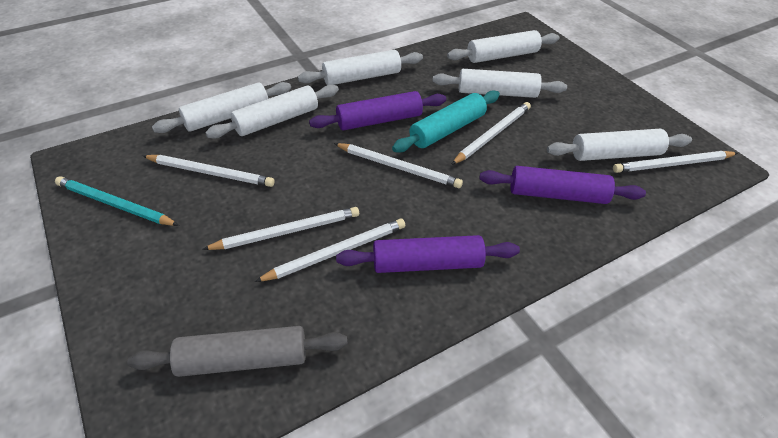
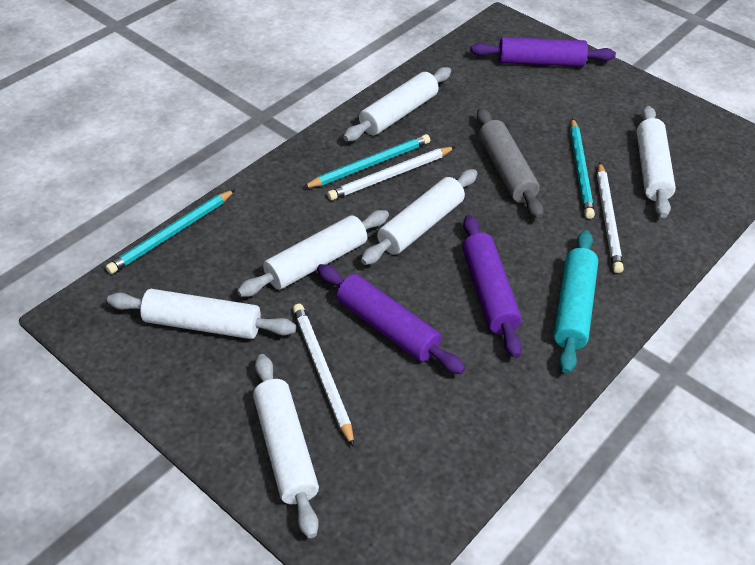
turquoise pencil: 1 -> 3
white pencil: 6 -> 3

